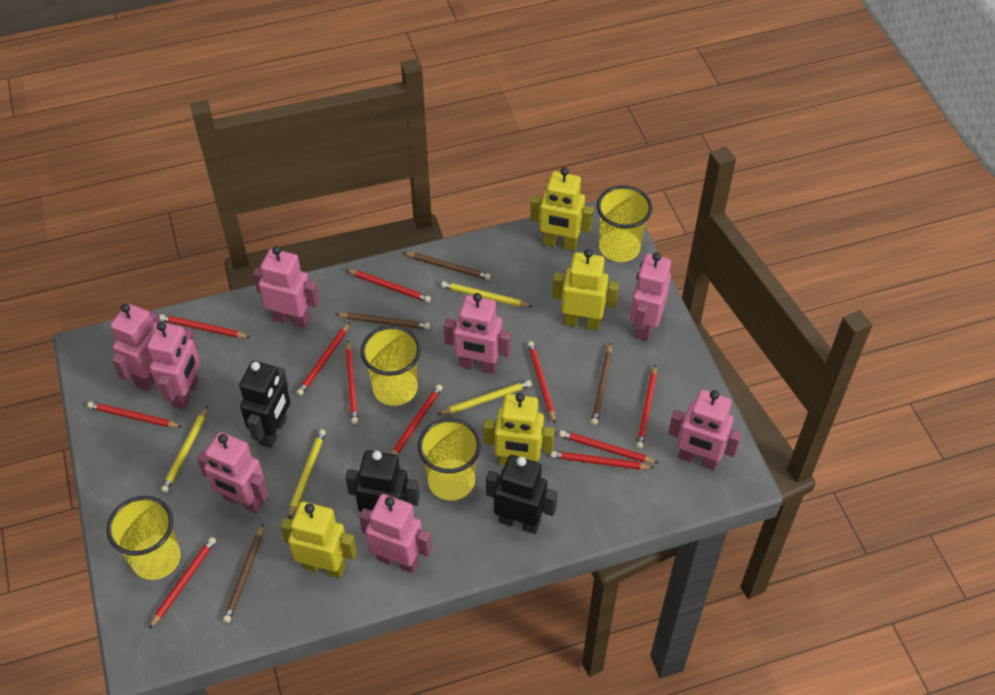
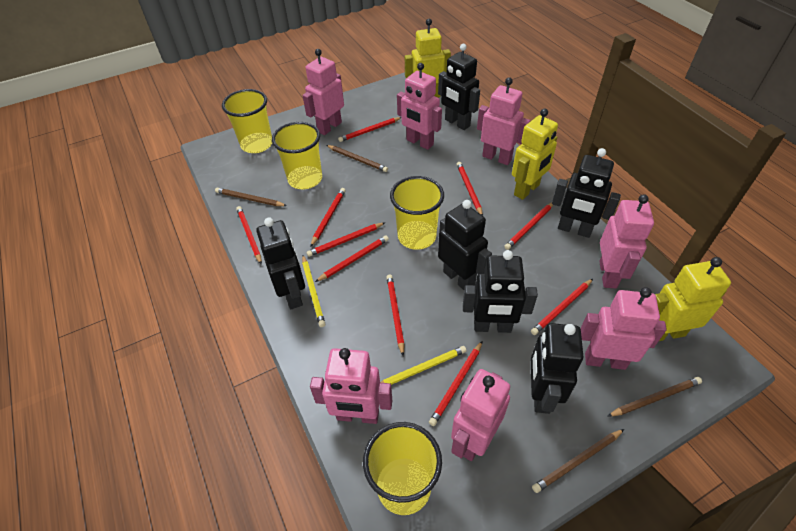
black robot: 3 -> 6
pink robot: 8 -> 7
red pencil: 11 -> 10
yellow pencil: 4 -> 2
yellow robot: 4 -> 3

